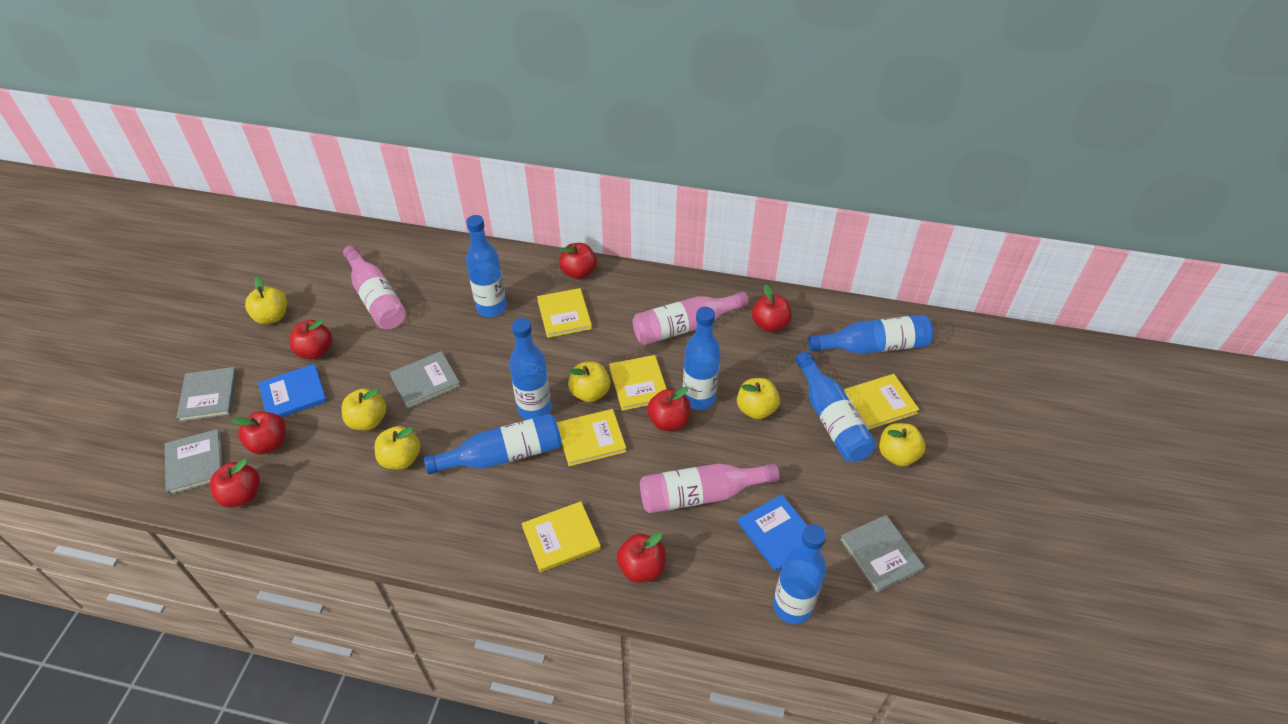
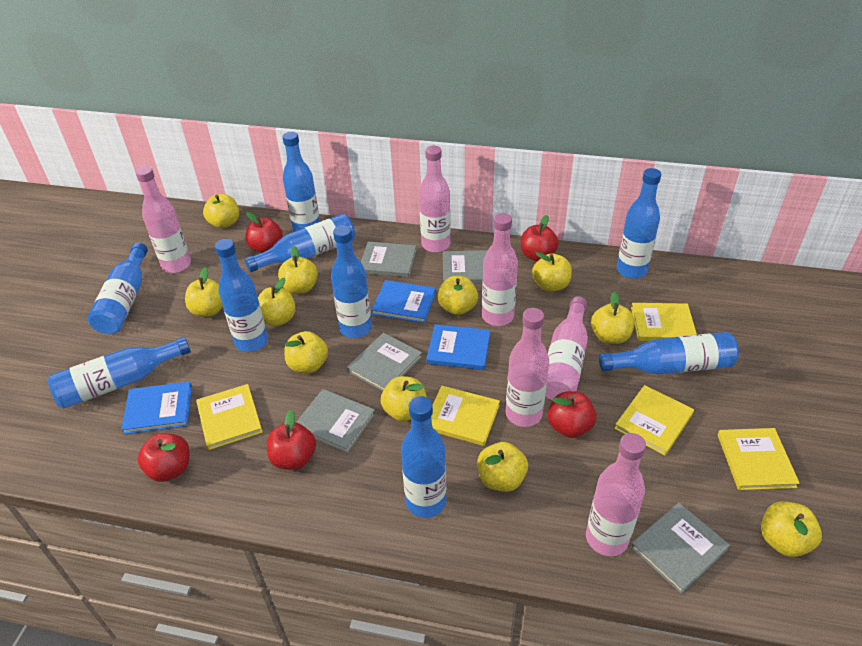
blue book: 2 -> 3
blue bottle: 7 -> 9
grey book: 4 -> 5
pink bottle: 3 -> 6
red apple: 7 -> 5
yellow apple: 6 -> 11

